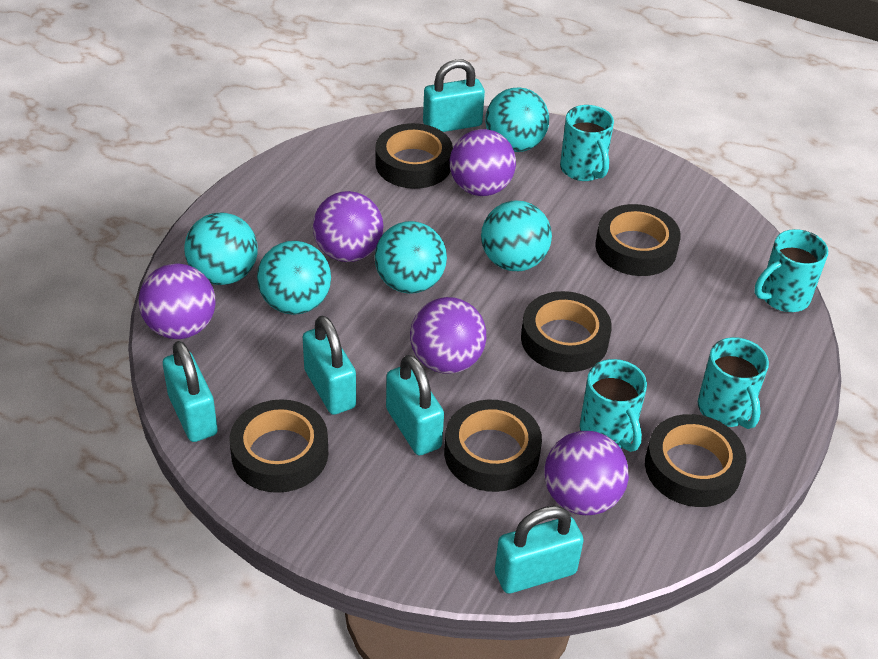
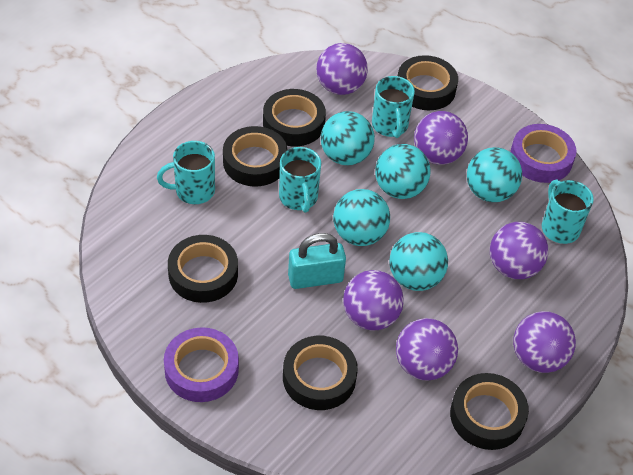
purple ball: 5 -> 6
purple tape: 0 -> 2
turquoise padlock: 5 -> 1

